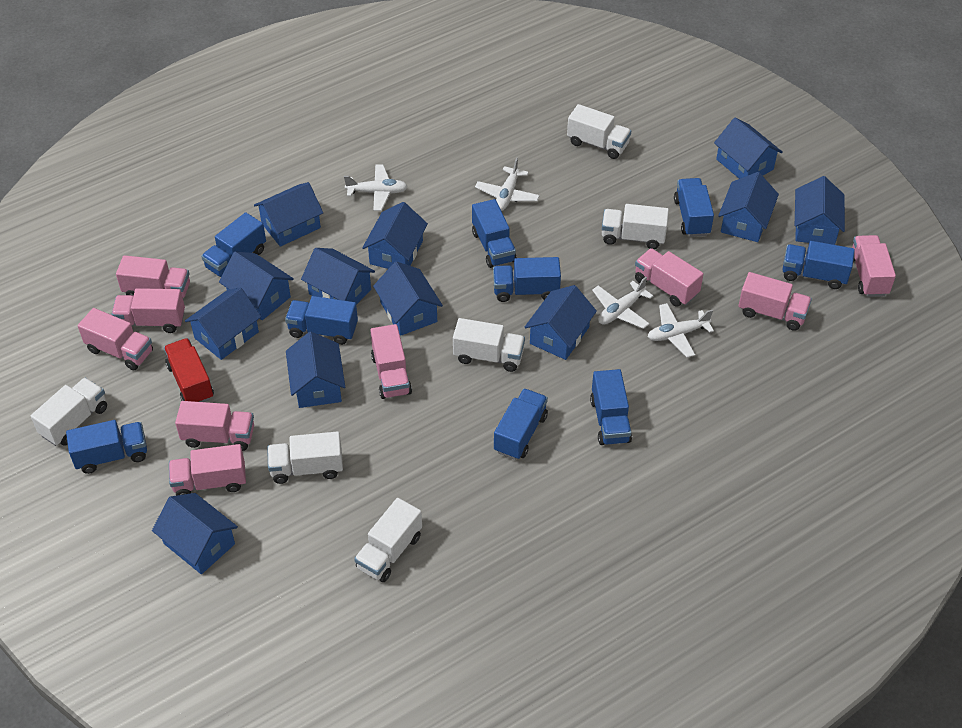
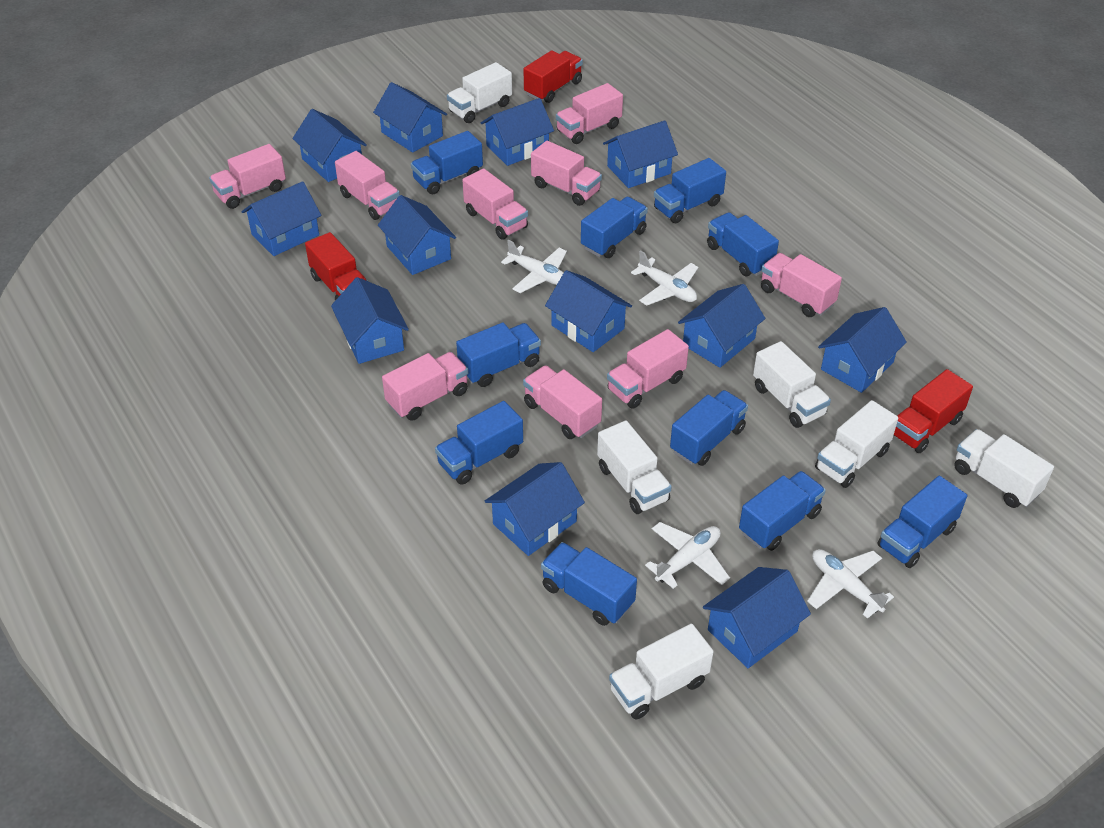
blue truck: 9 -> 10
red truck: 1 -> 3

